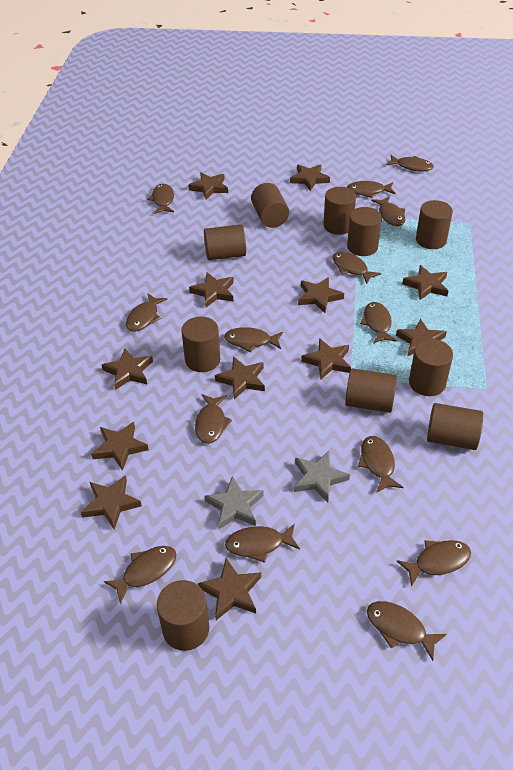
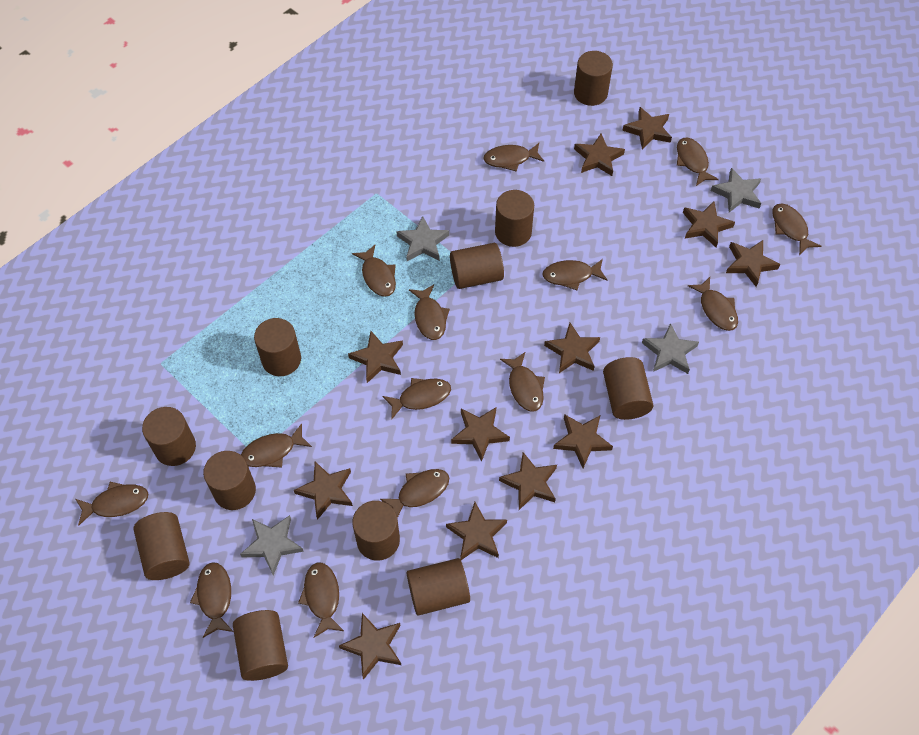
brown cylinder: 10 -> 11
grey star: 2 -> 4

